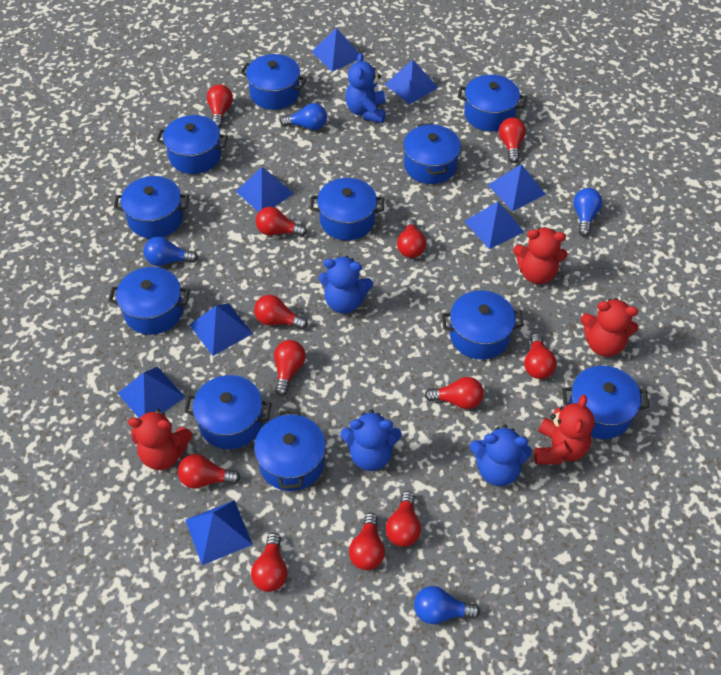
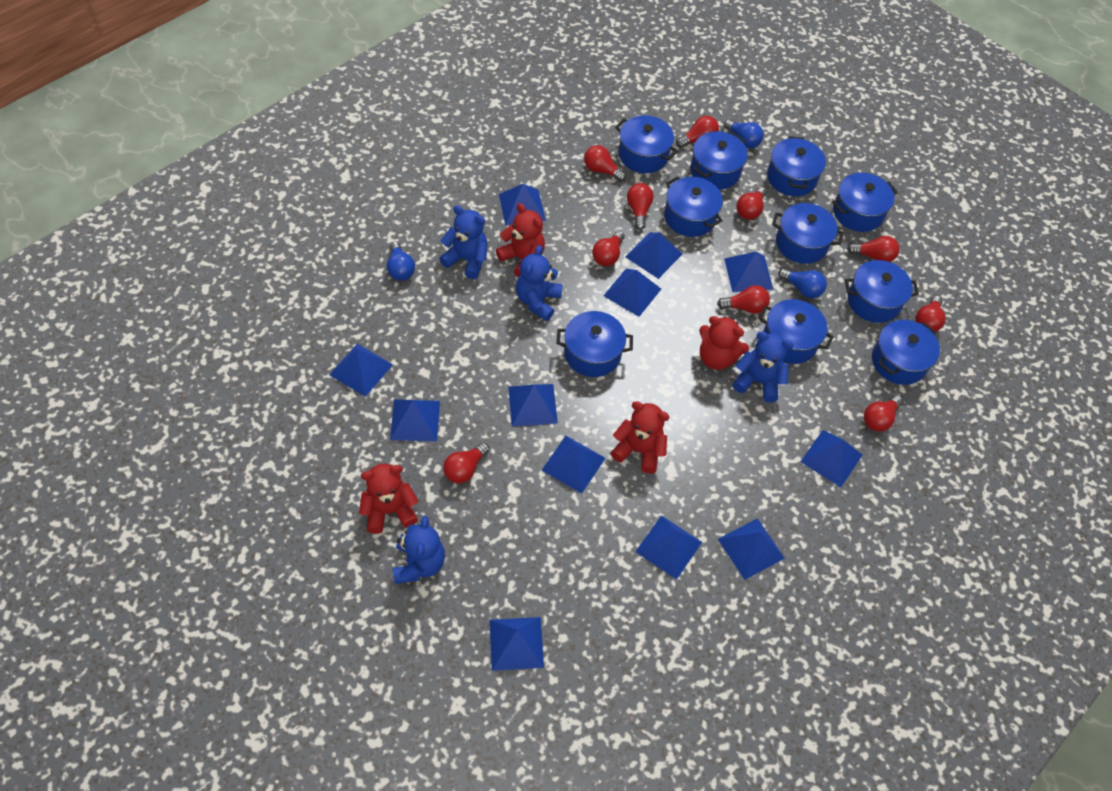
blue light bulb: 4 -> 3
blue pot: 11 -> 10
blue pyramid: 8 -> 12
red light bulb: 12 -> 10

